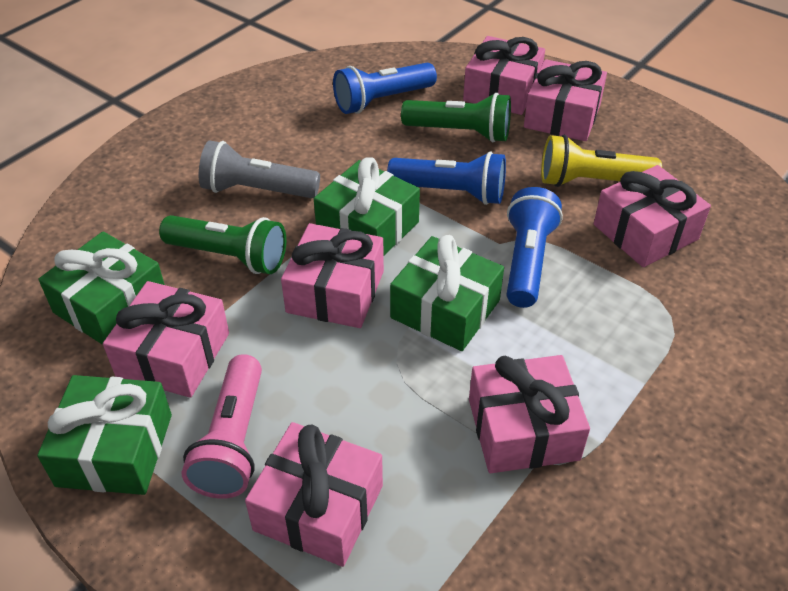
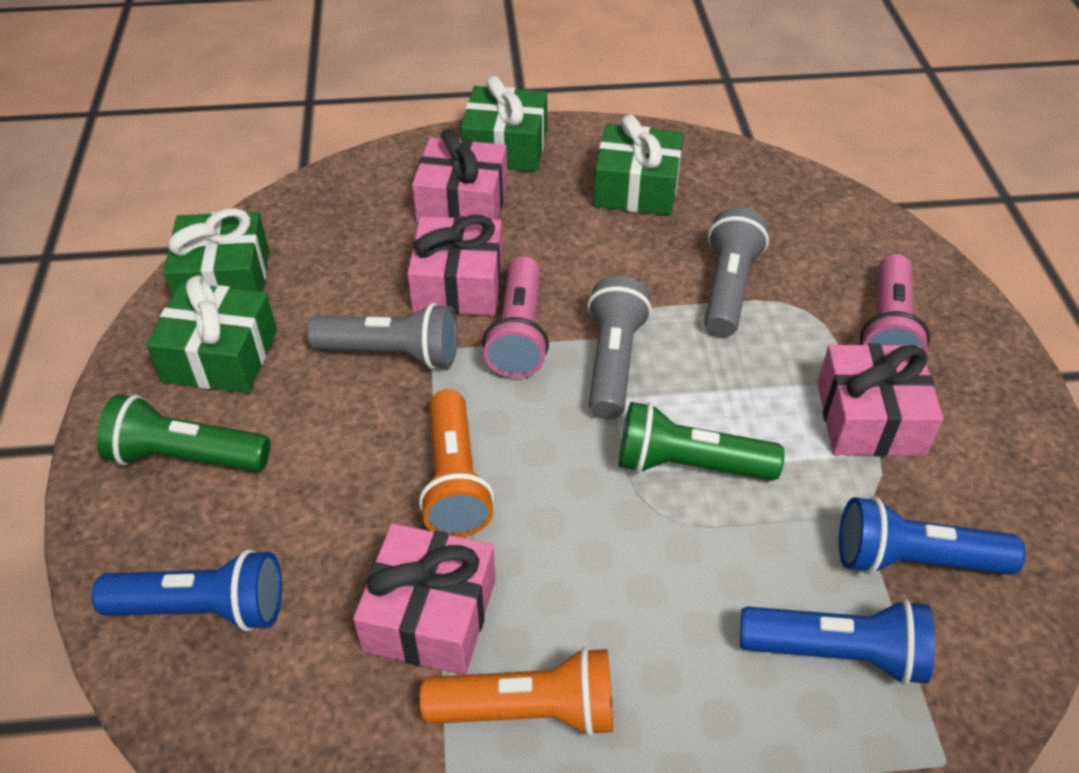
grey flashlight: 1 -> 3
orange flashlight: 0 -> 2
pink flashlight: 1 -> 2
pink gift: 7 -> 4
yellow flashlight: 1 -> 0

